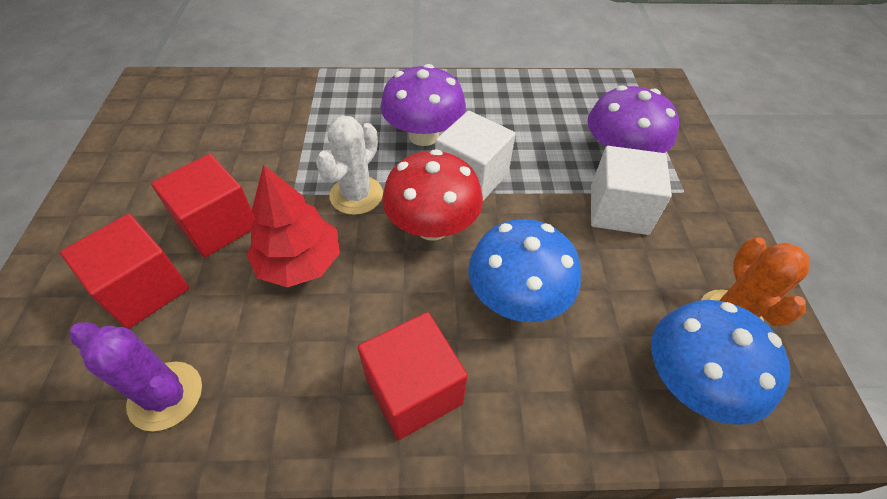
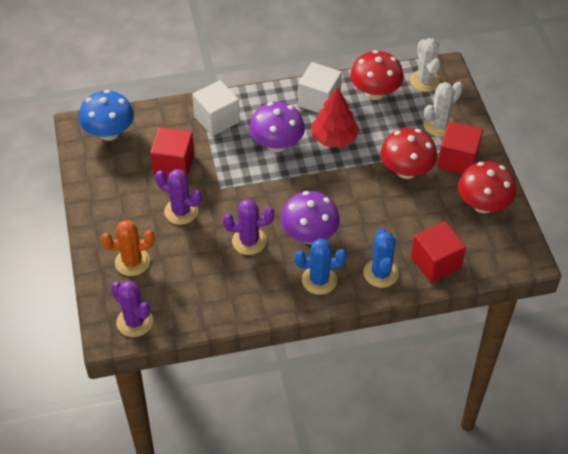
blue cactus: 0 -> 2
blue mushroom: 2 -> 1
purple cactus: 1 -> 3
red mushroom: 1 -> 3
white cactus: 1 -> 2

